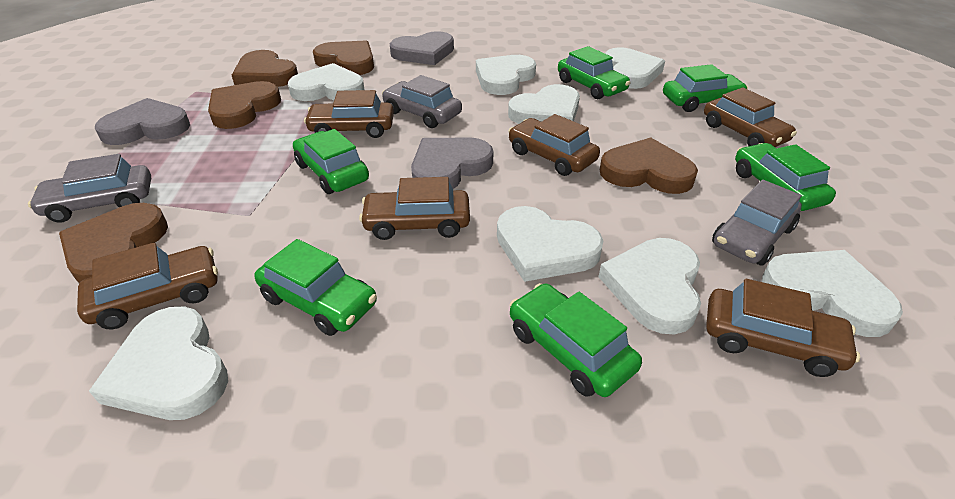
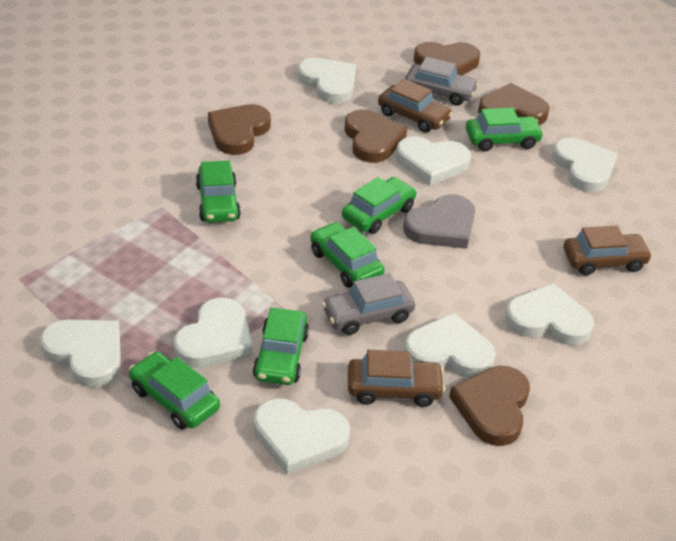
brown car: 6 -> 3
grey car: 3 -> 2
grey heart: 3 -> 1

